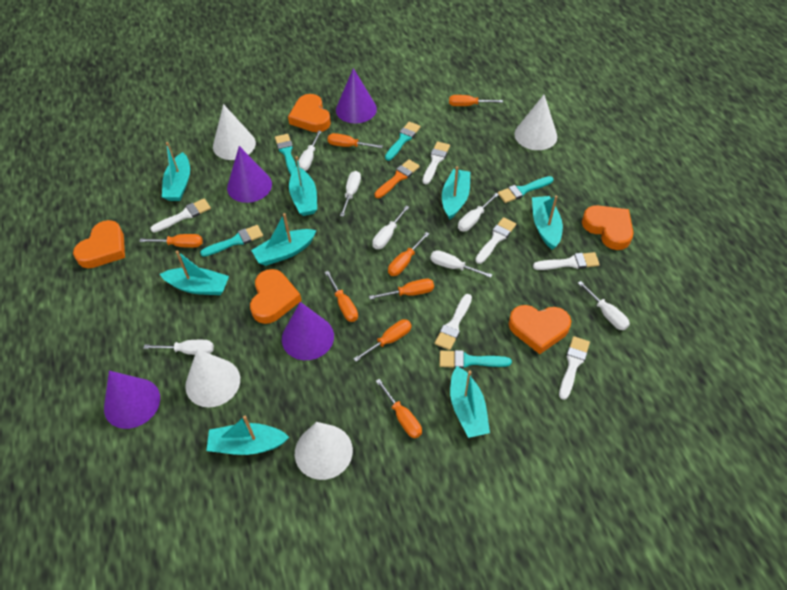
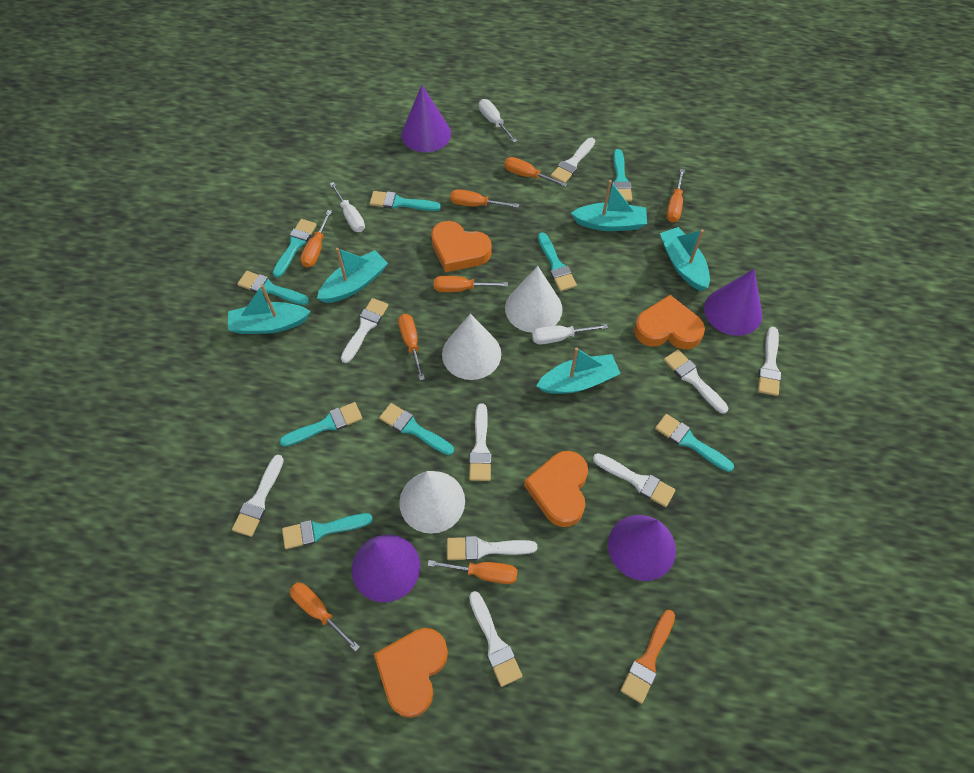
orange heart: 5 -> 4
turquoise boat: 8 -> 5
turquoise brush: 5 -> 9
white brush: 6 -> 9
white cone: 4 -> 3
white screwdriver: 7 -> 3

